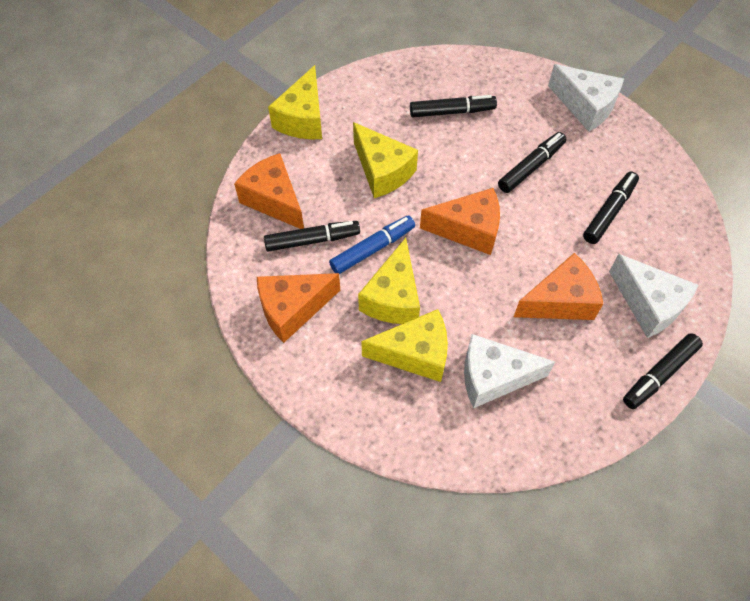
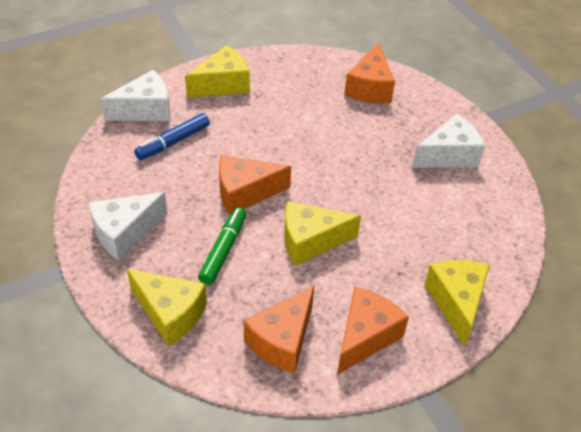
black marker: 5 -> 0
green marker: 0 -> 1

